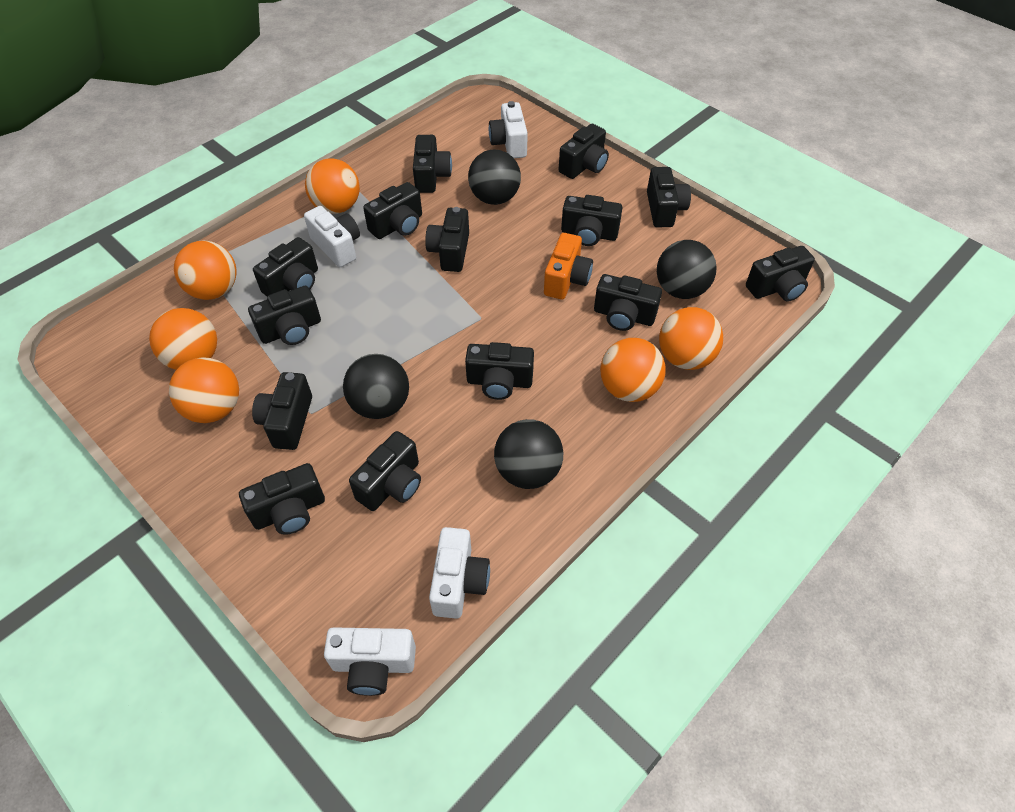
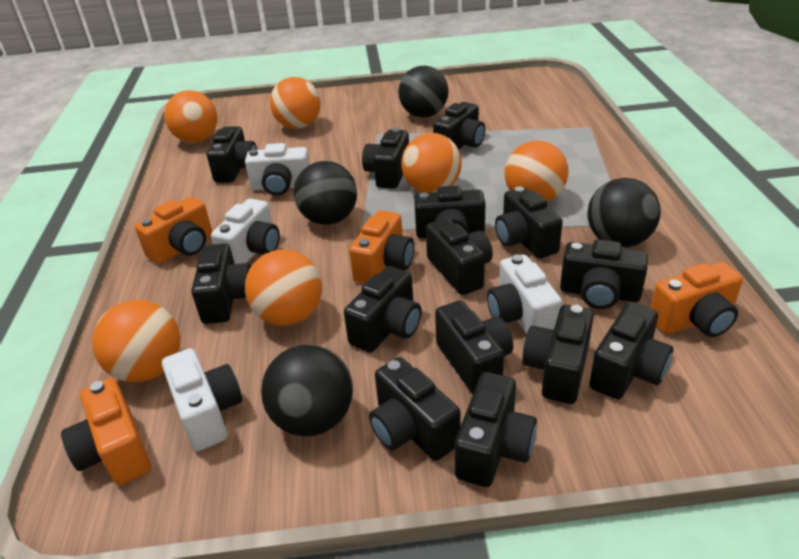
orange camera: 1 -> 4

